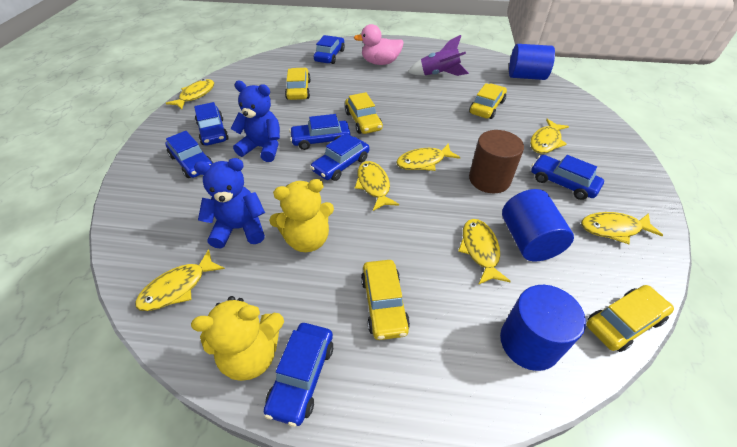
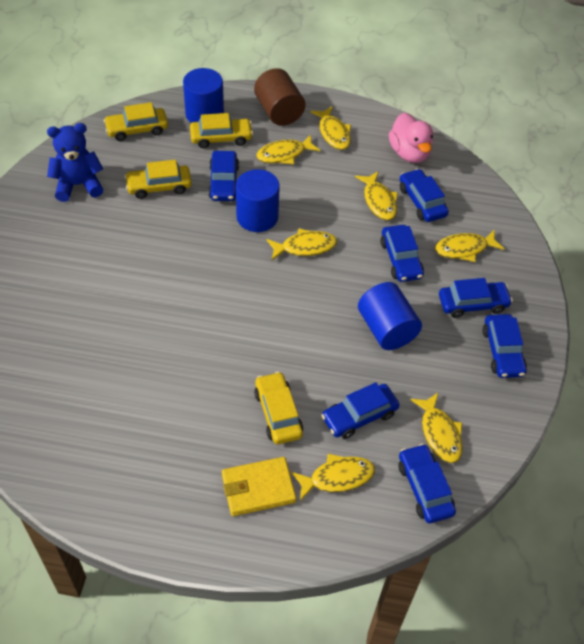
blue teddy bear: 2 -> 1
purple rocket: 1 -> 0
yellow car: 5 -> 4
yellow teddy bear: 2 -> 0
yellow wallet: 0 -> 1

